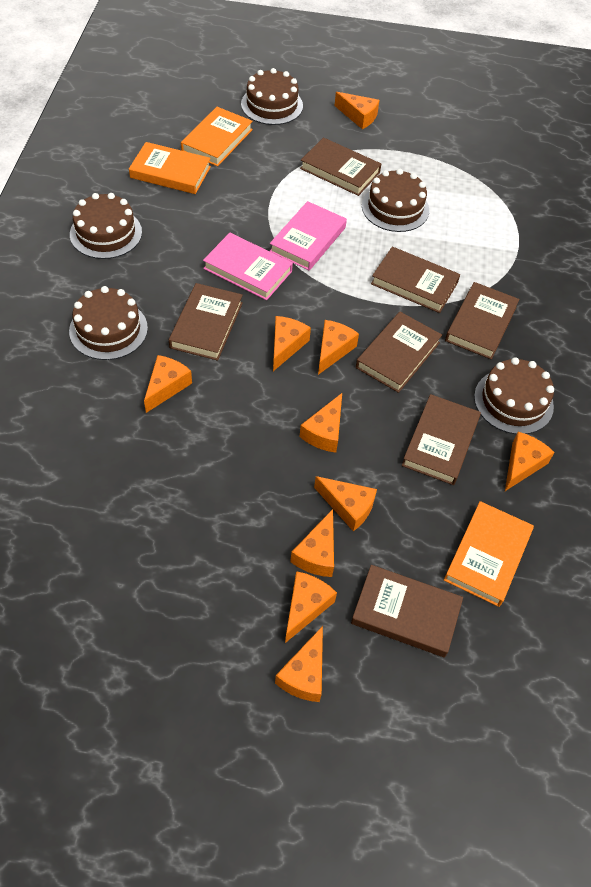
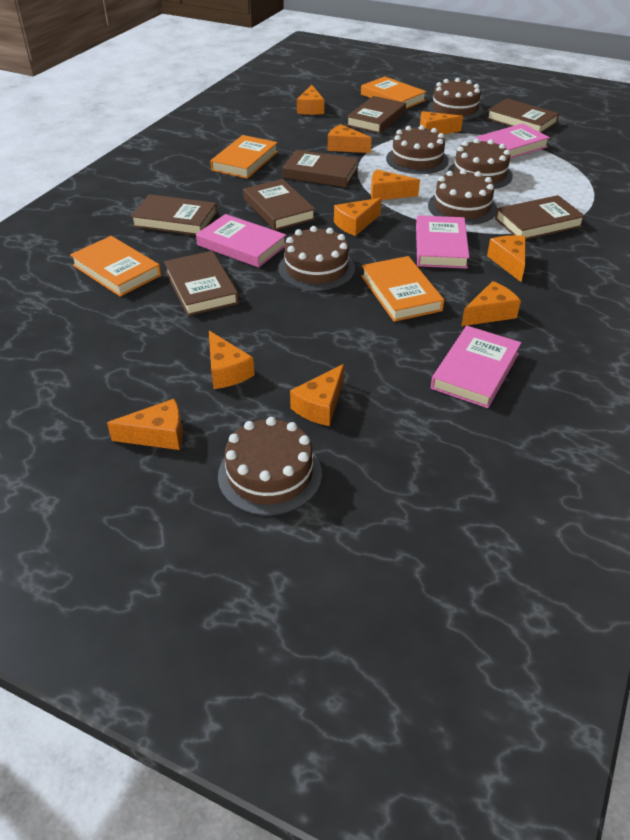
brown cake: 5 -> 6
orange book: 3 -> 4
pink book: 2 -> 4

